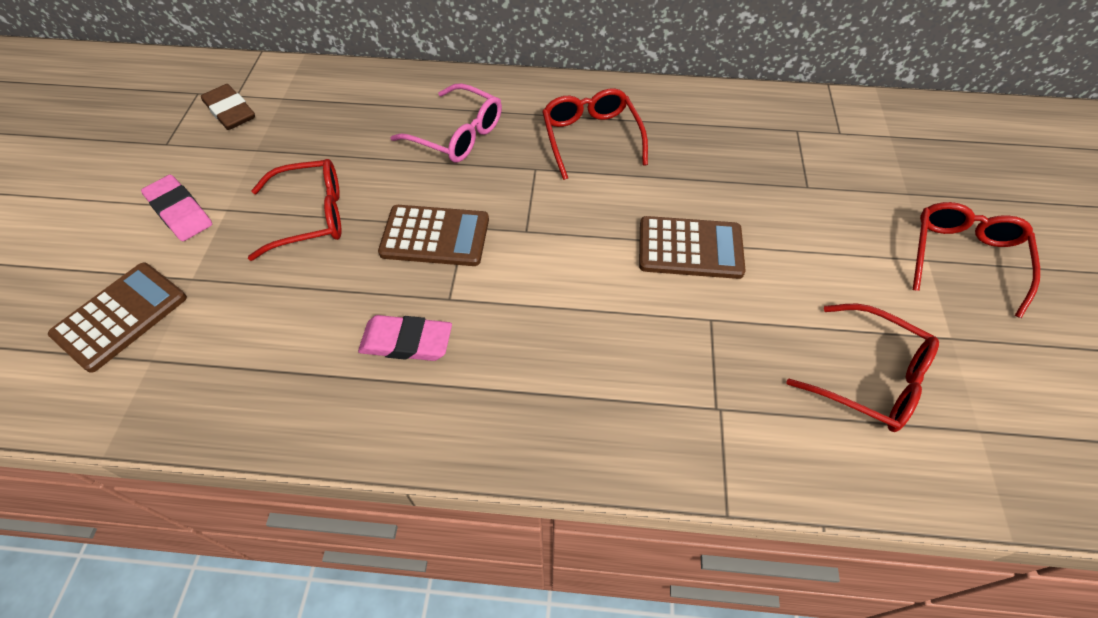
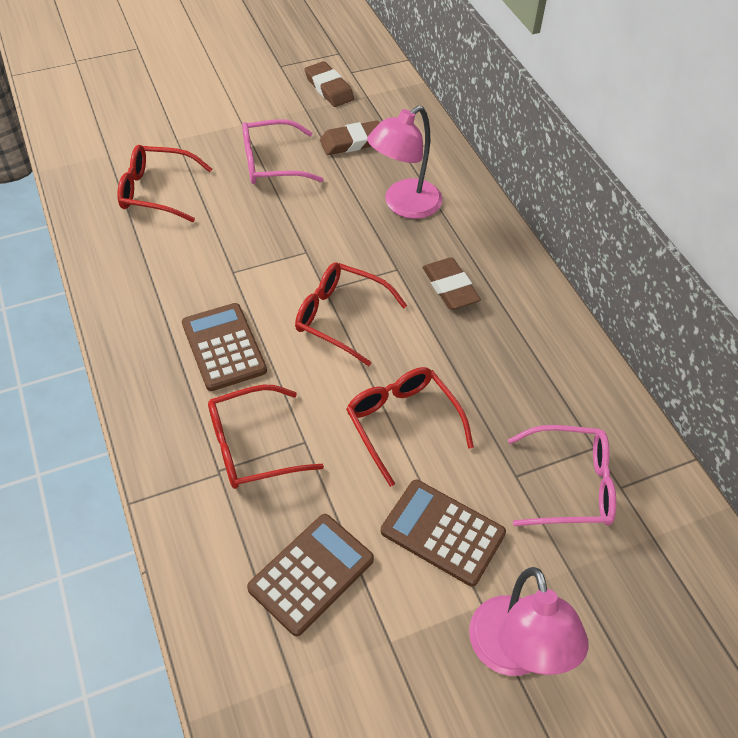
brown eraser: 1 -> 3
pink eraser: 2 -> 0
pink glasses: 1 -> 2
pink lamp: 0 -> 2

